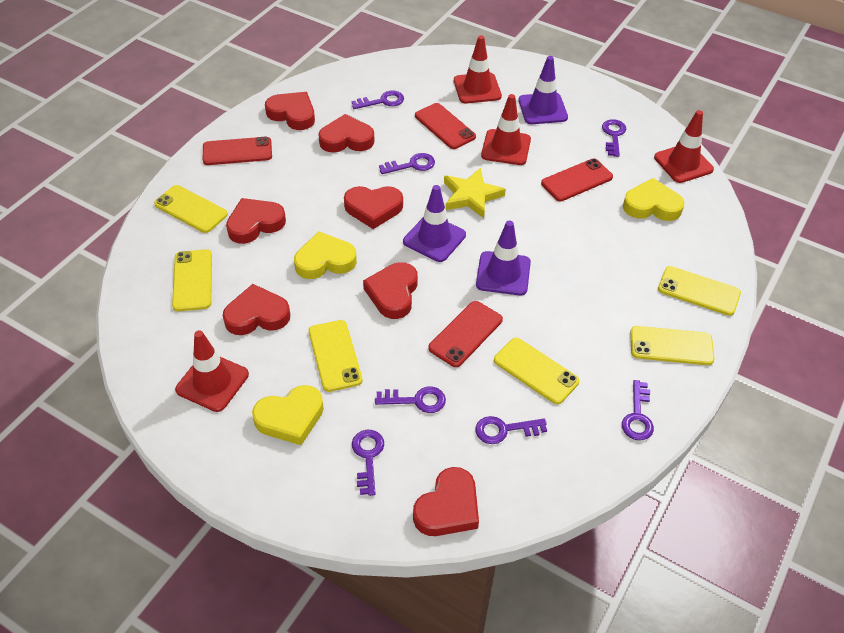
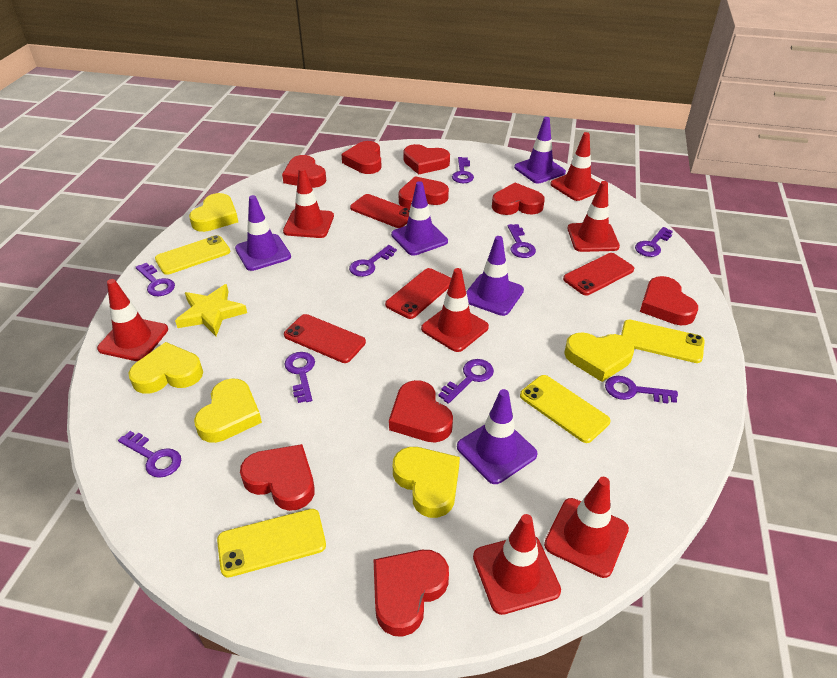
purple key: 7 -> 9
purple traffic cone: 3 -> 5
red heart: 7 -> 9
red traffic cone: 4 -> 7
yellow heart: 3 -> 5
yellow phone: 6 -> 4

